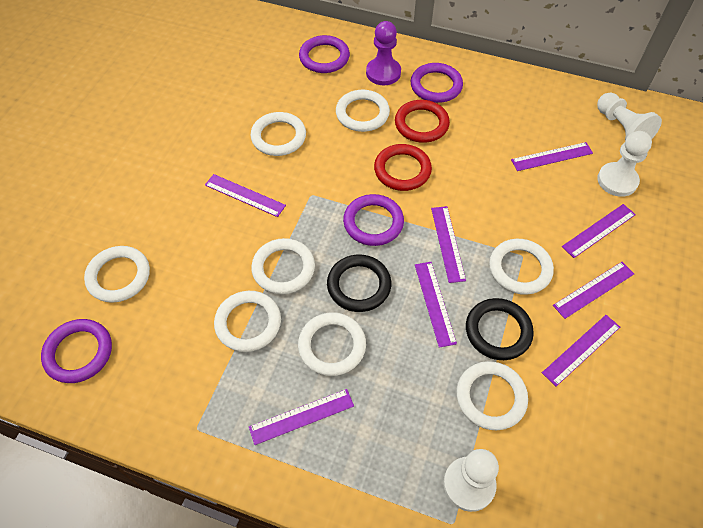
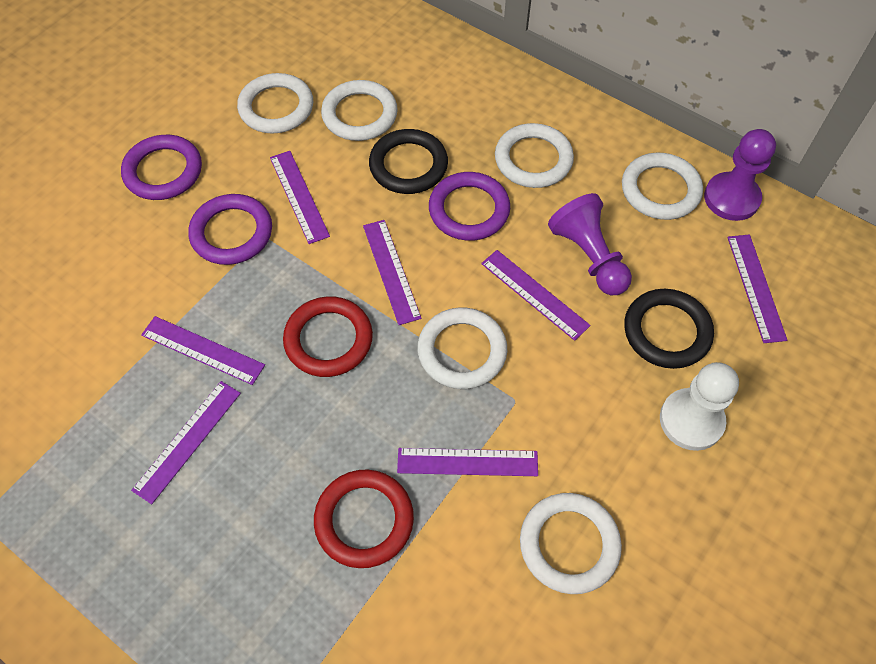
purple pawn: 1 -> 2
purple ring: 4 -> 3
purple ruler: 8 -> 7
white pawn: 3 -> 1
white ring: 8 -> 6

